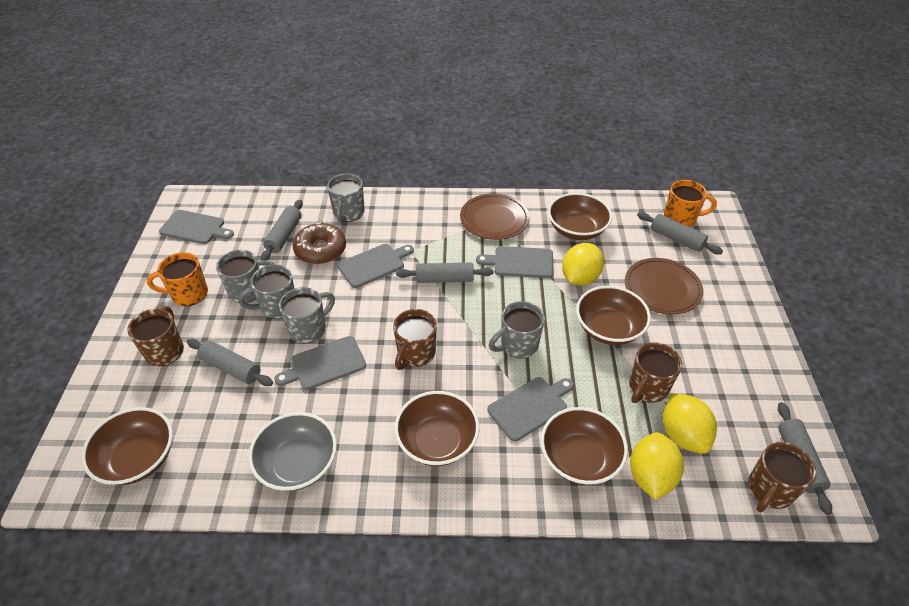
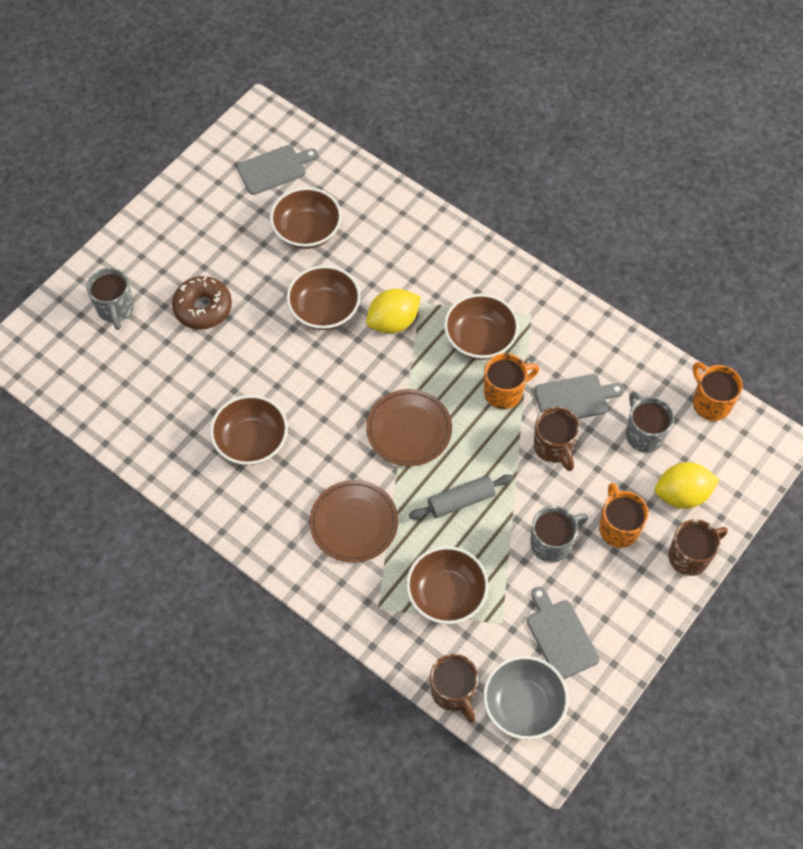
brown mug: 4 -> 3
grey cutting board: 5 -> 3
grey mug: 5 -> 3
grey rolling pin: 5 -> 1
orange mug: 2 -> 3
yellow lemon: 3 -> 2

